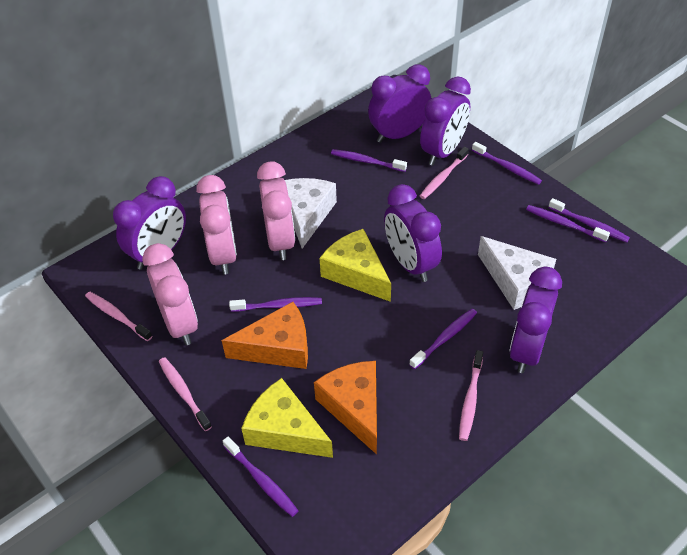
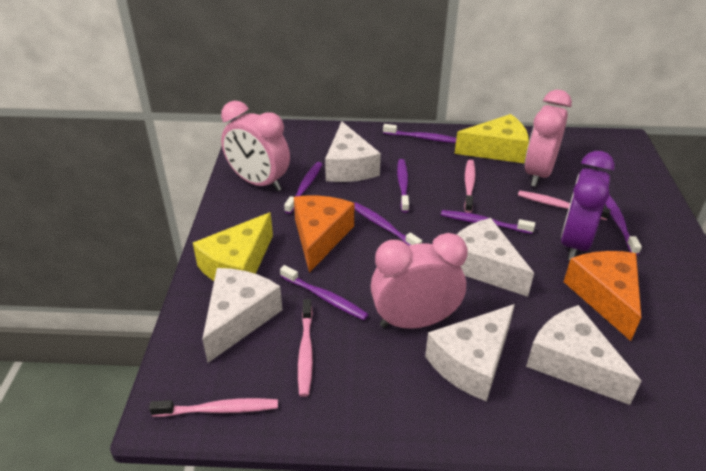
purple clock: 5 -> 1
white cheese: 2 -> 5

